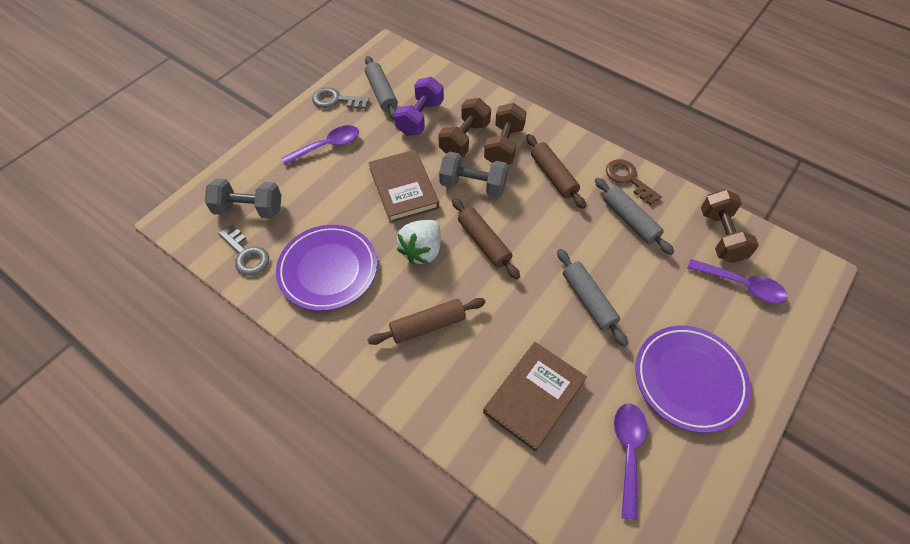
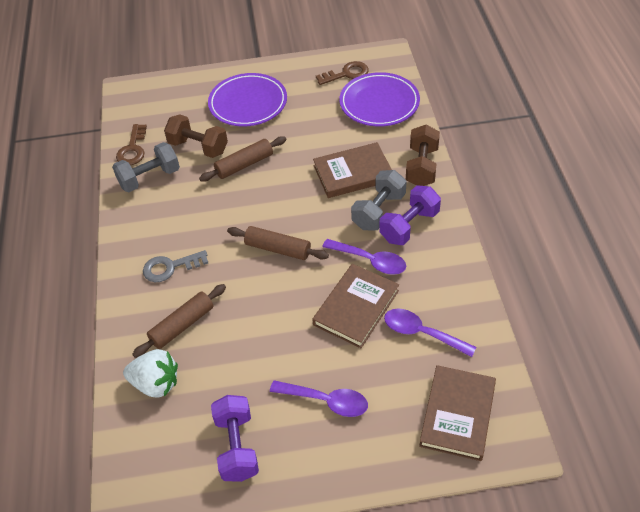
brown book: 2 -> 3
brown dumbbell: 3 -> 2
brown key: 1 -> 2
grey key: 2 -> 1
grey rolling pin: 3 -> 0
purple dumbbell: 1 -> 2

